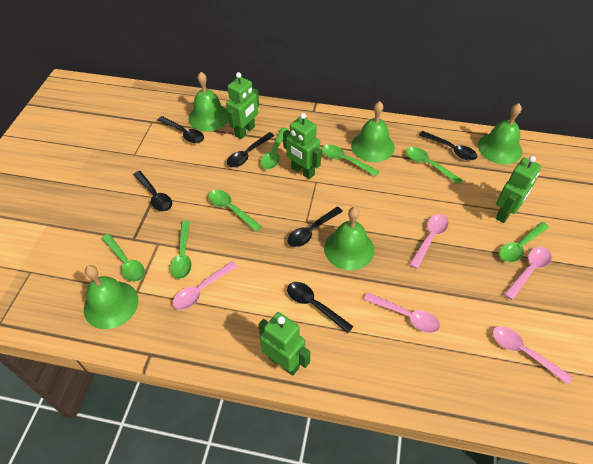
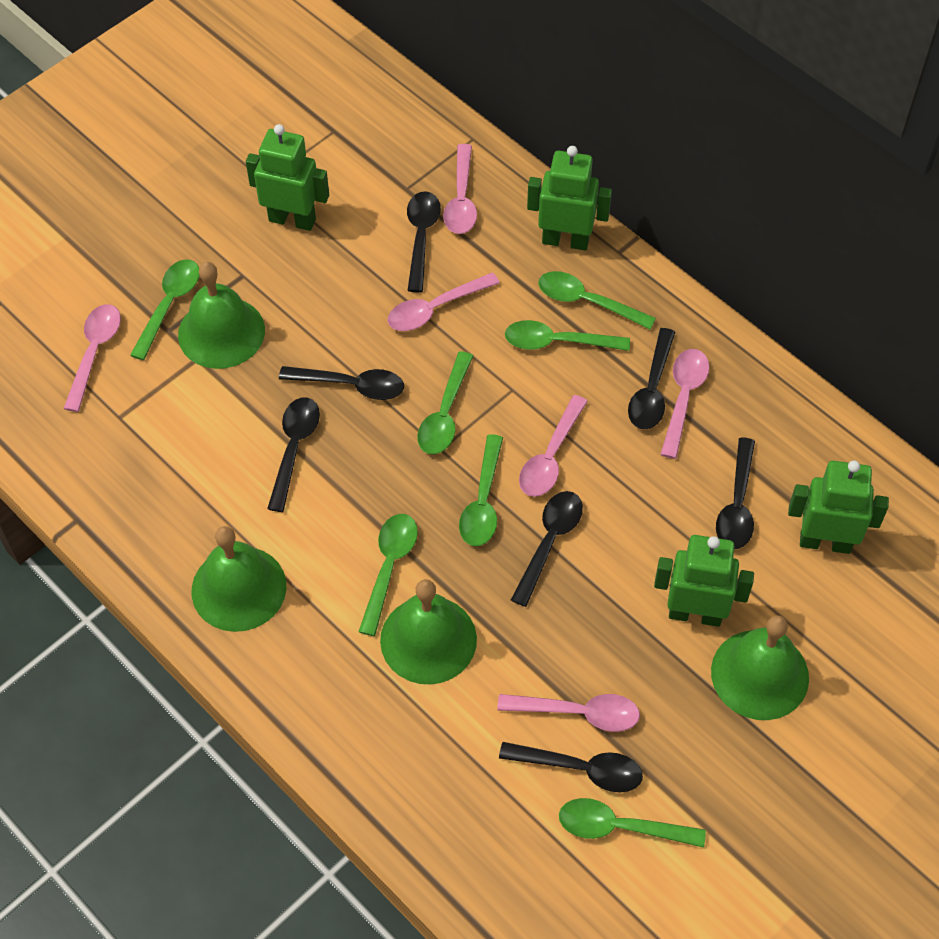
black spoon: 6 -> 7
green bell: 5 -> 4
pink spoon: 5 -> 6

